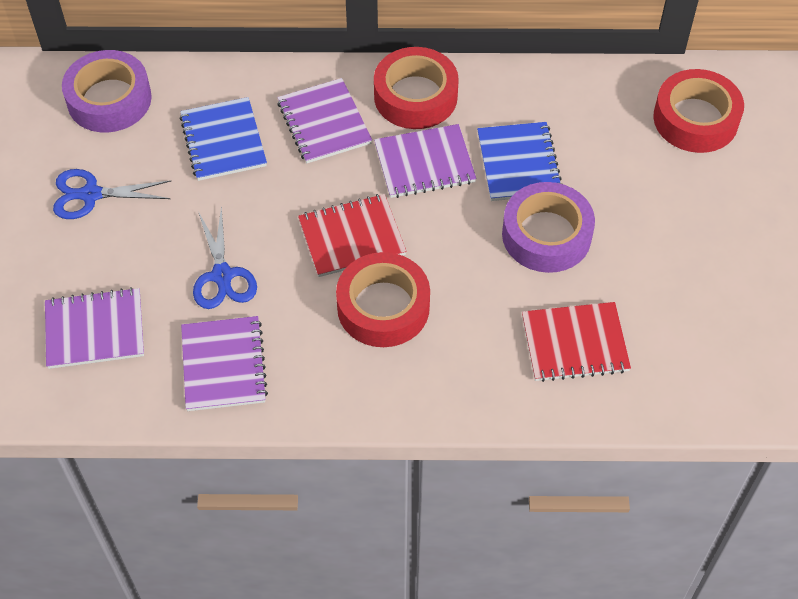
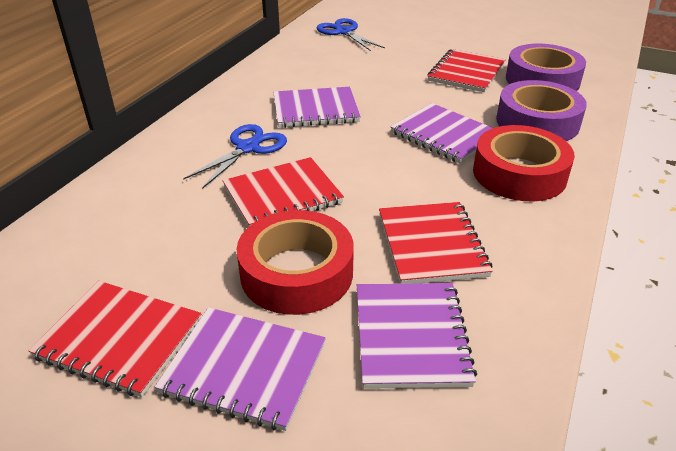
blue notebook: 2 -> 0
red notebook: 2 -> 4
red tape: 3 -> 2

